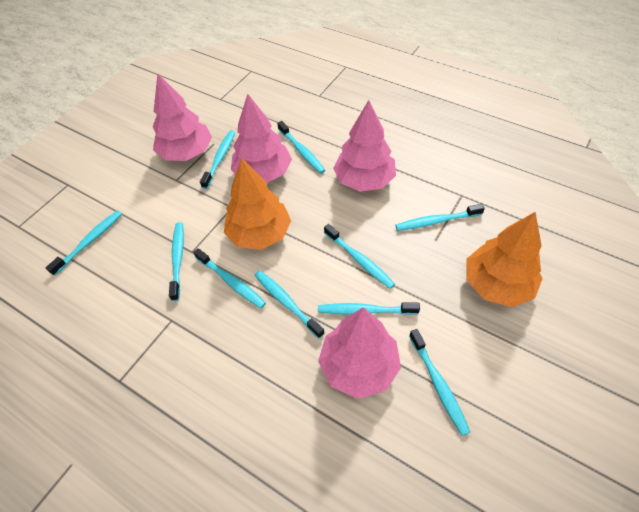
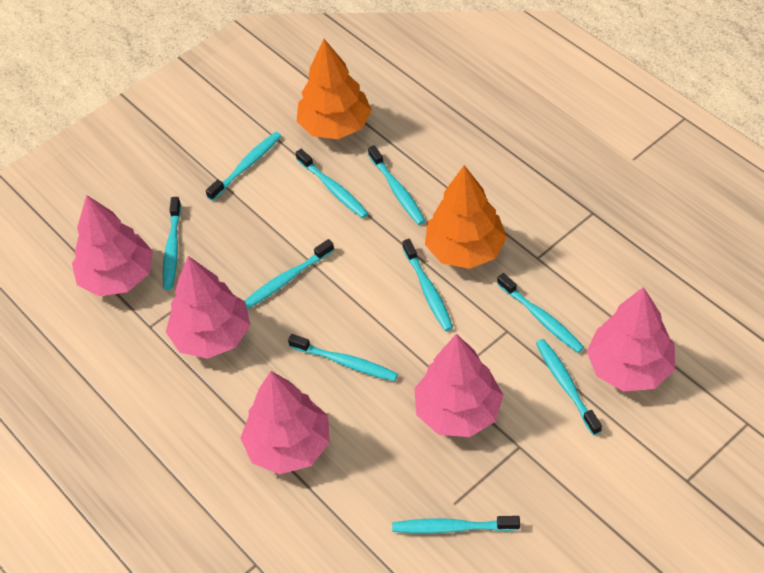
pink tree: 4 -> 5

